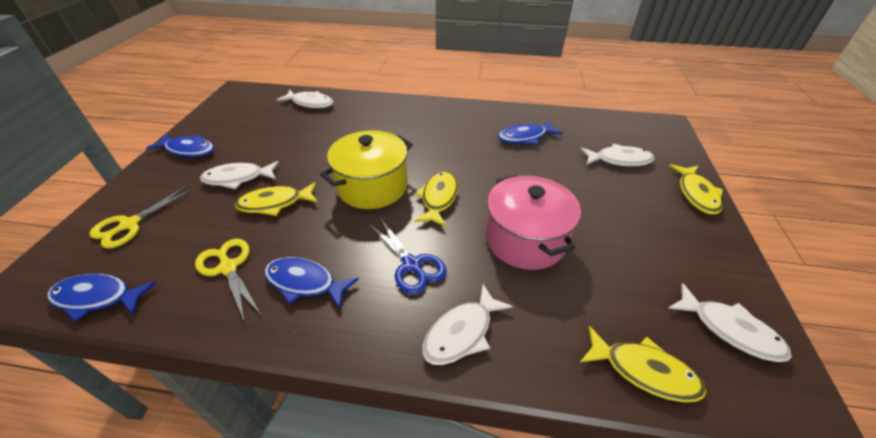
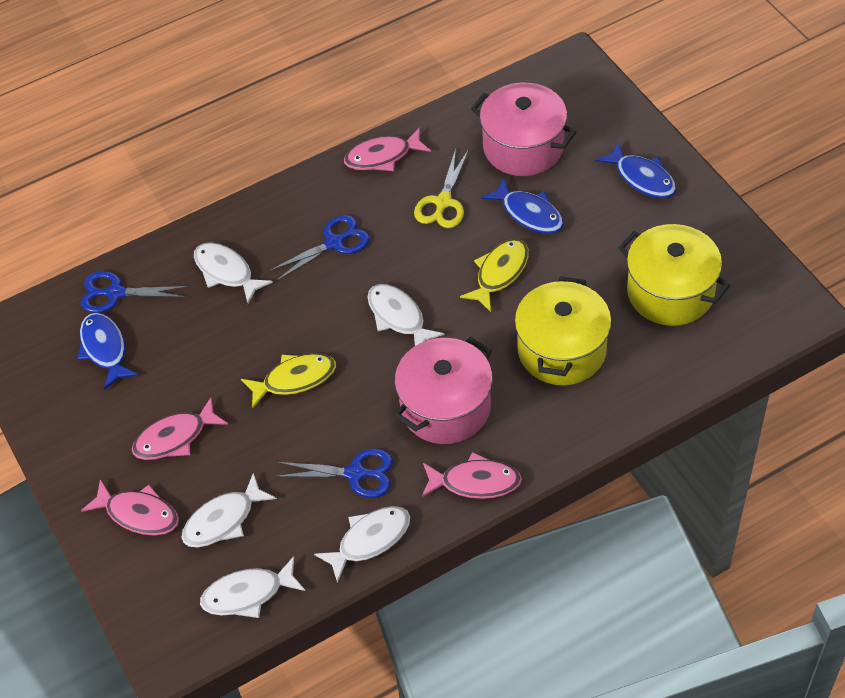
blue fish: 4 -> 3
blue scissors: 1 -> 3
pink fish: 0 -> 4
pink pot: 1 -> 2
yellow fish: 4 -> 2
yellow pot: 1 -> 2
yellow scissors: 2 -> 1

